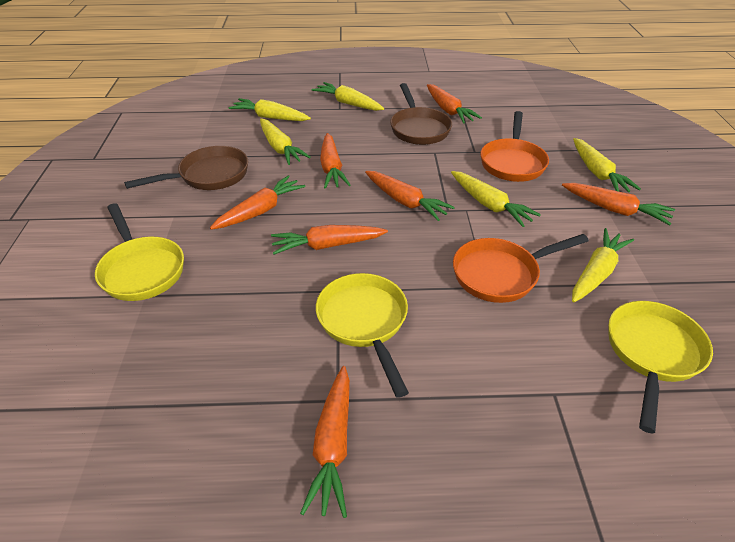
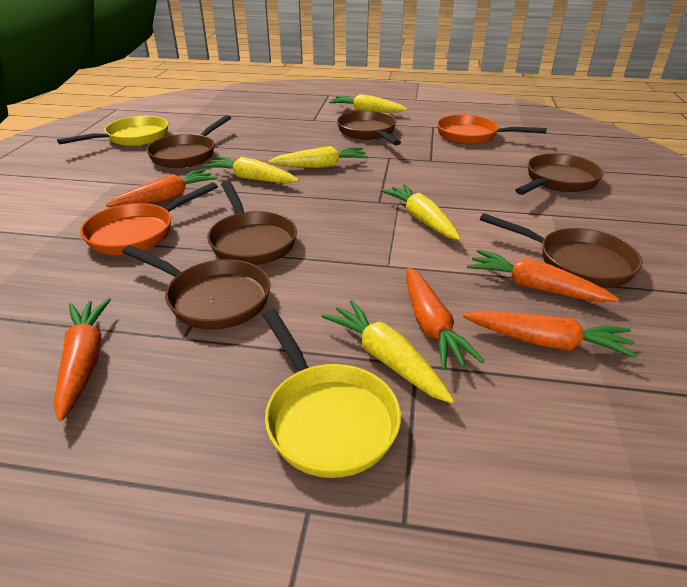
brown pan: 2 -> 6
orange carrot: 7 -> 5
yellow carrot: 6 -> 5
yellow pan: 3 -> 2

